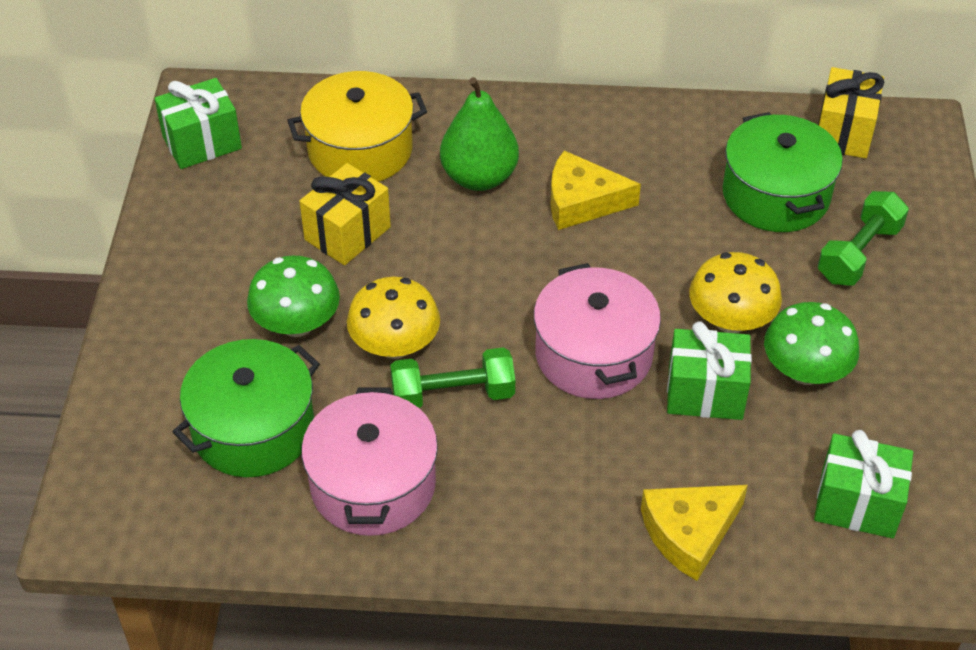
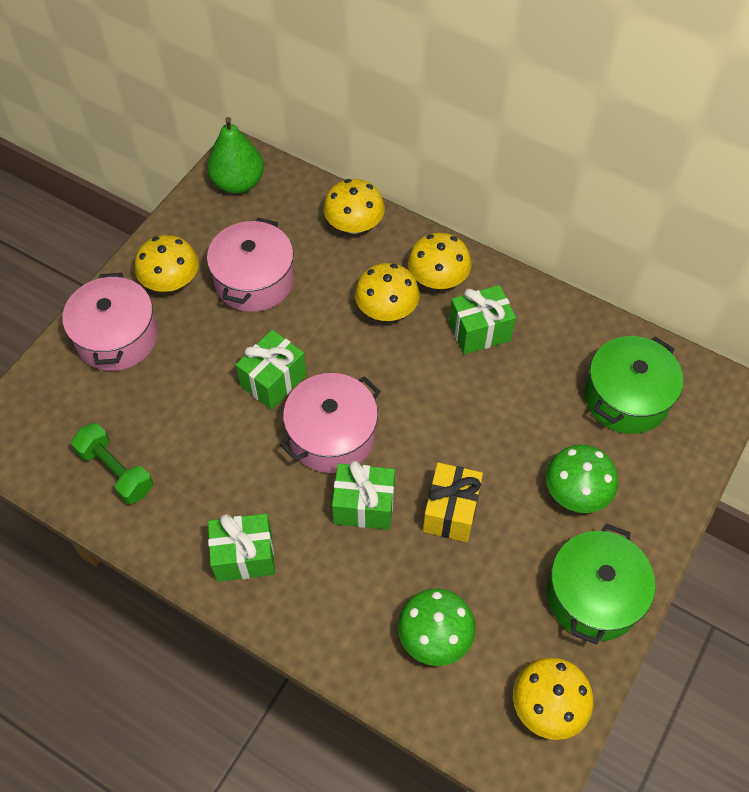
green dumbbell: 2 -> 1
green gift: 3 -> 4
pink pot: 2 -> 3
yellow cheese: 2 -> 0
yellow gift: 2 -> 1
yellow mushroom: 2 -> 5
yellow pot: 1 -> 0

